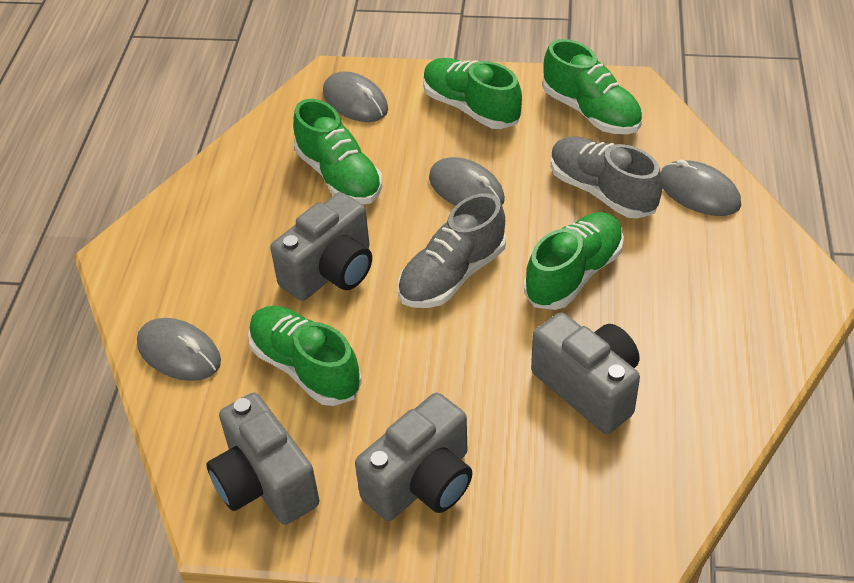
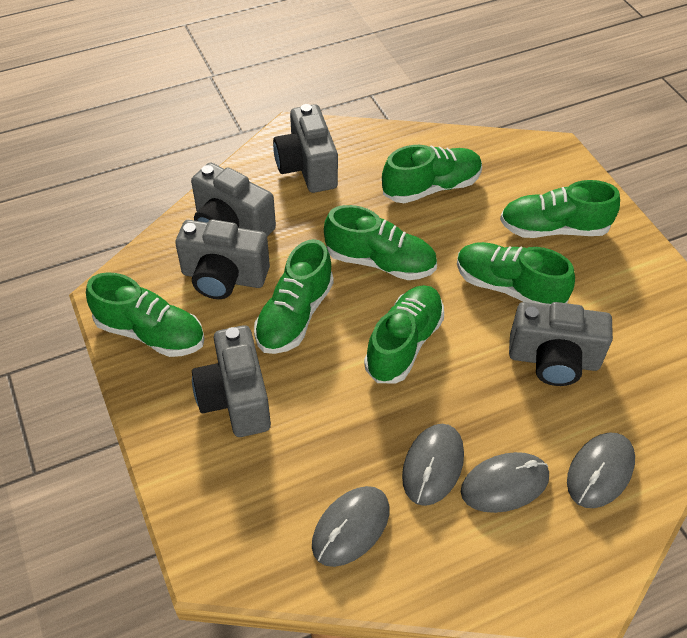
green shoe: 5 -> 7
grey camera: 4 -> 5
grey shoe: 2 -> 0

